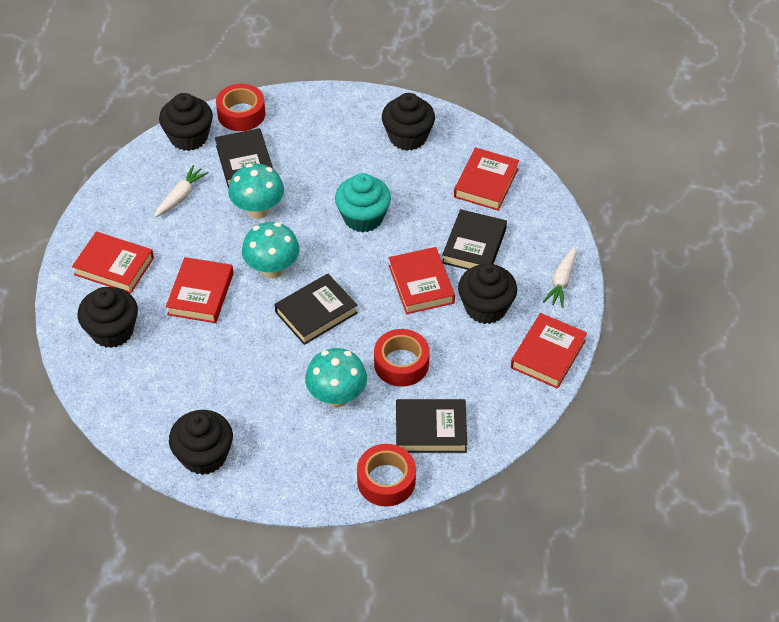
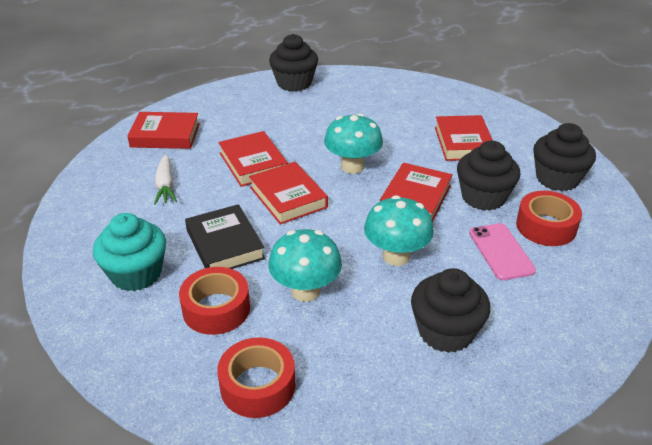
black book: 4 -> 1
black cupcake: 5 -> 4
pink phone: 0 -> 1
white carrot: 2 -> 1

